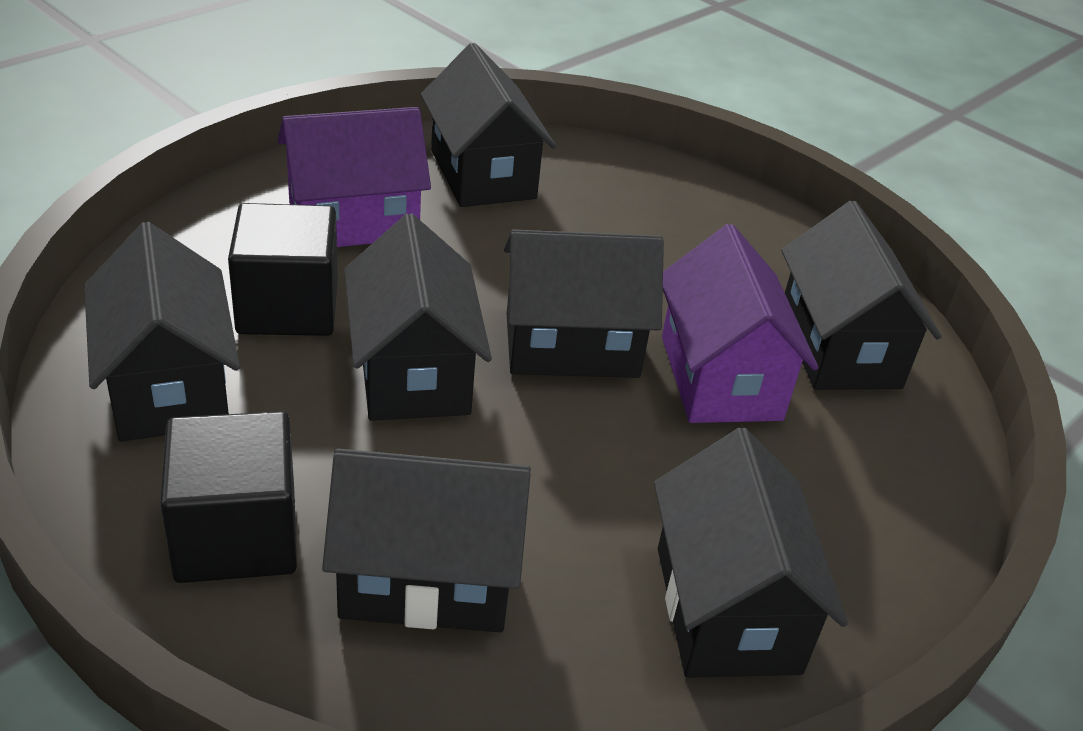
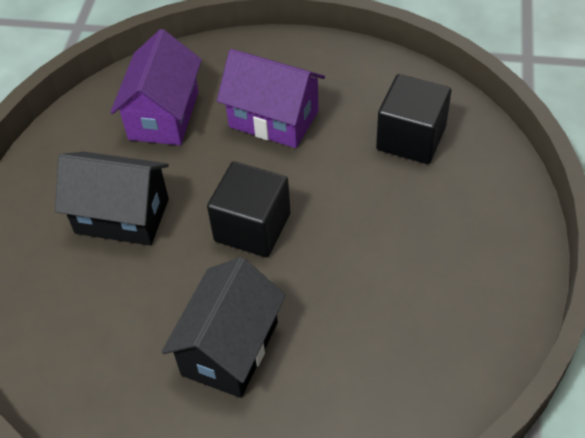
black house: 7 -> 2

